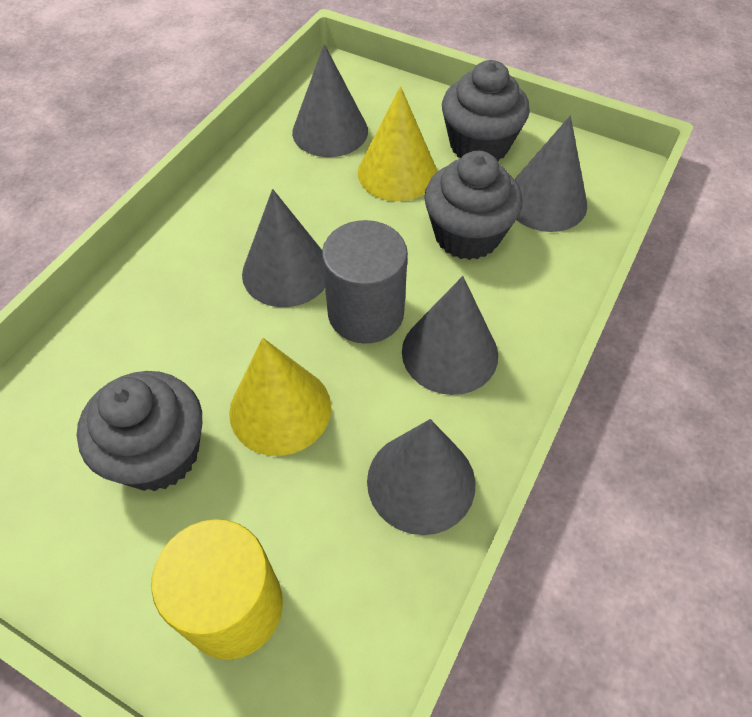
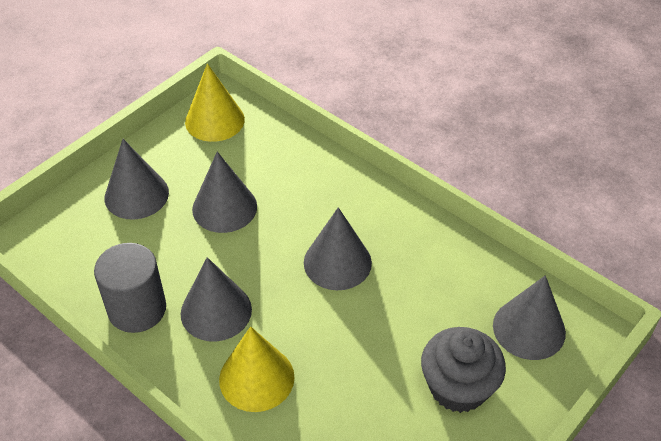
grey cupcake: 3 -> 1
yellow cylinder: 1 -> 0

